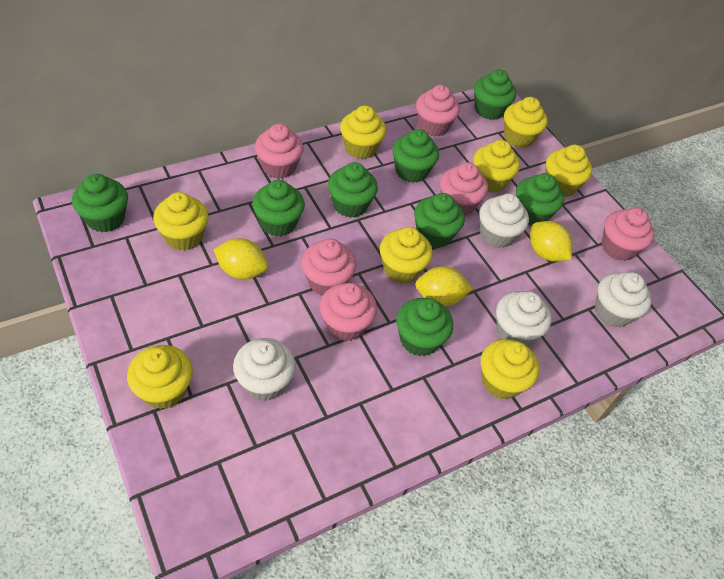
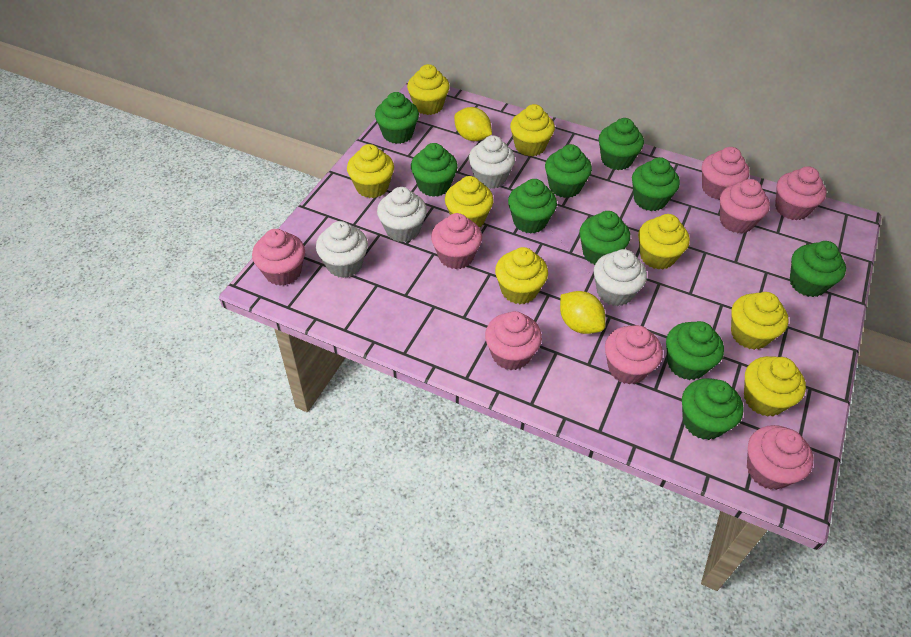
green cupcake: 8 -> 10
pink cupcake: 6 -> 8
yellow lemon: 3 -> 2

